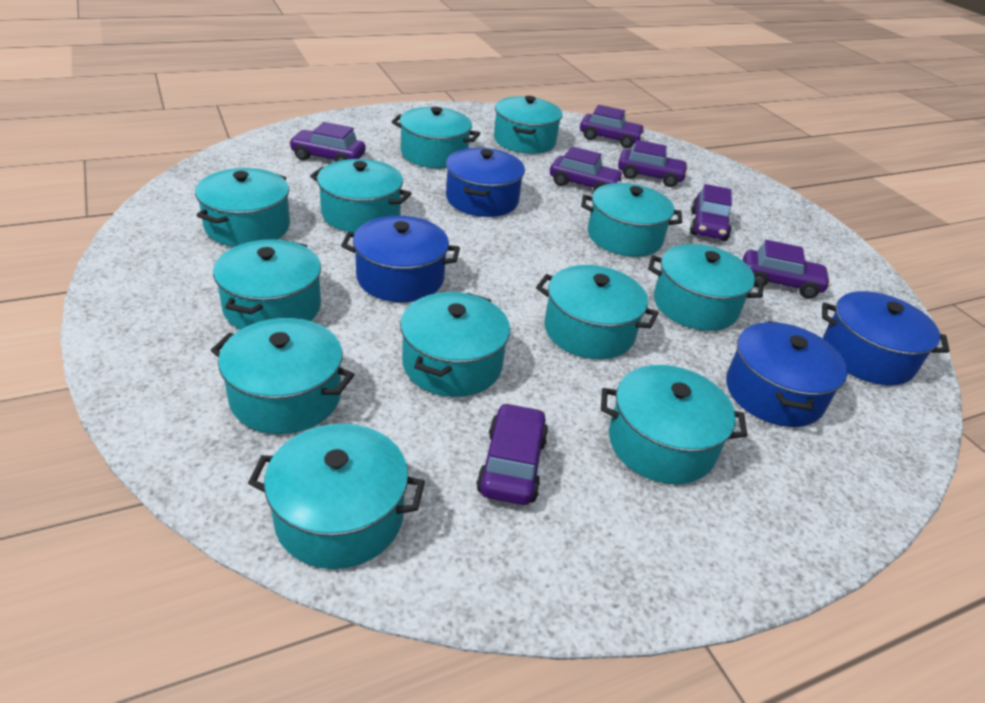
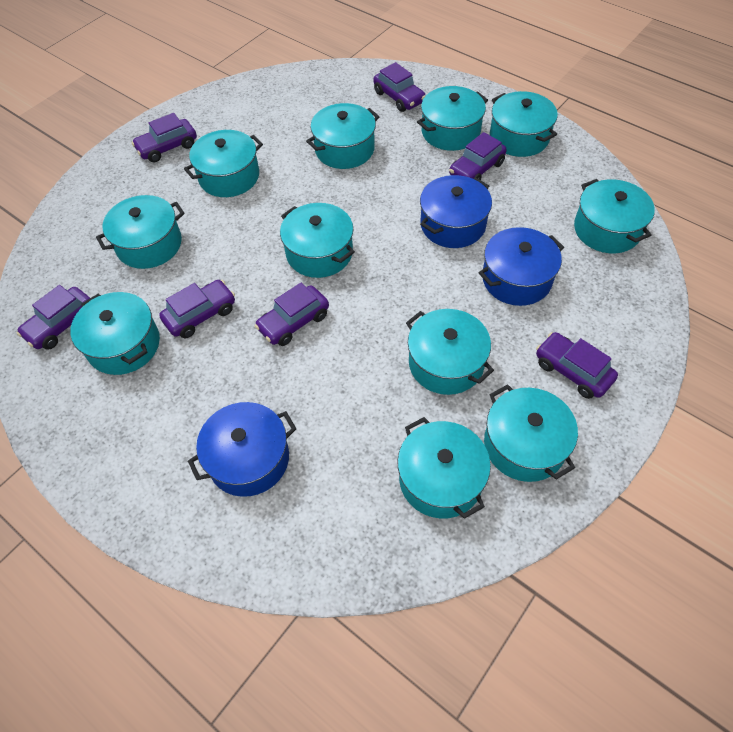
blue pot: 4 -> 3
turquoise pot: 12 -> 11

